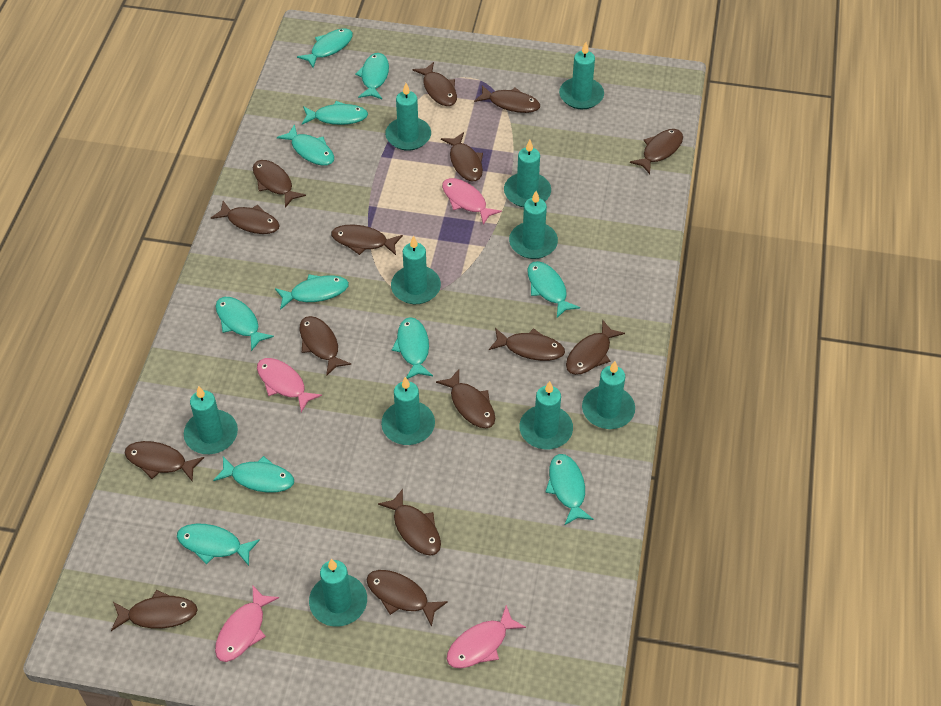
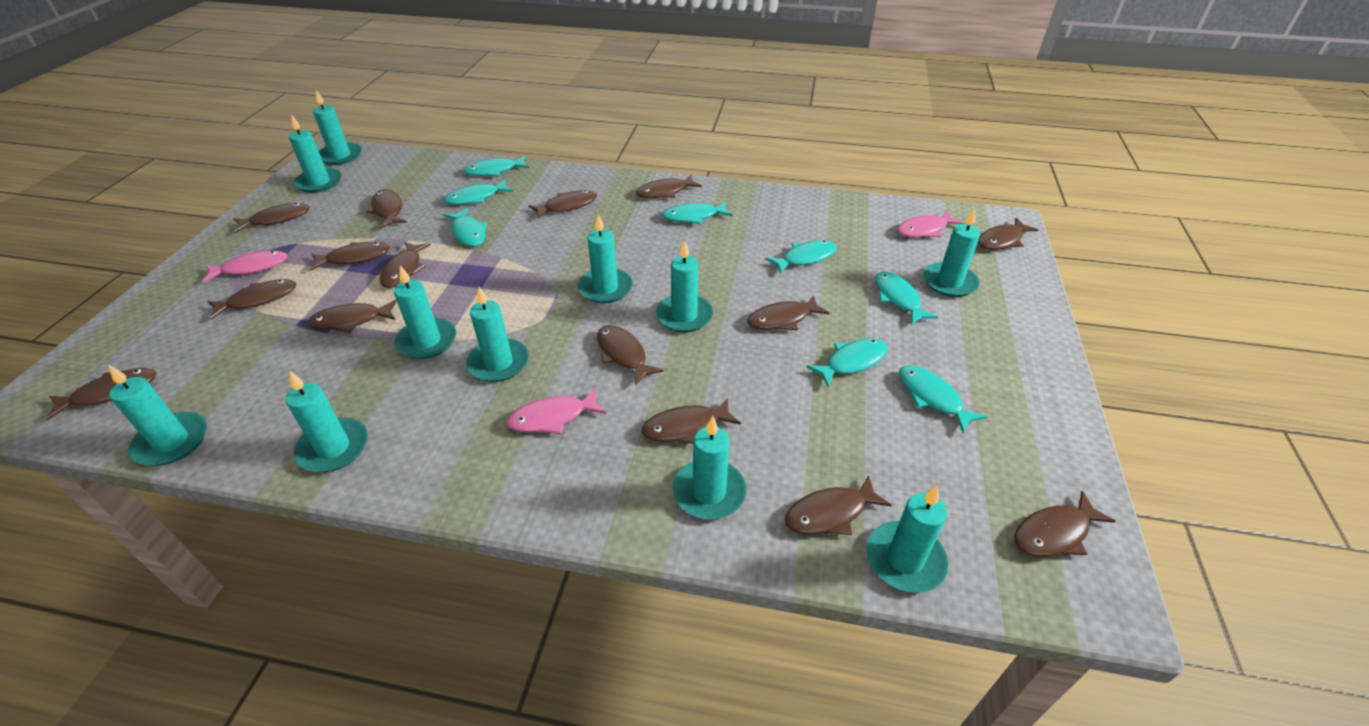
pink fish: 4 -> 3
turquoise candle: 10 -> 11
turquoise fish: 11 -> 8

